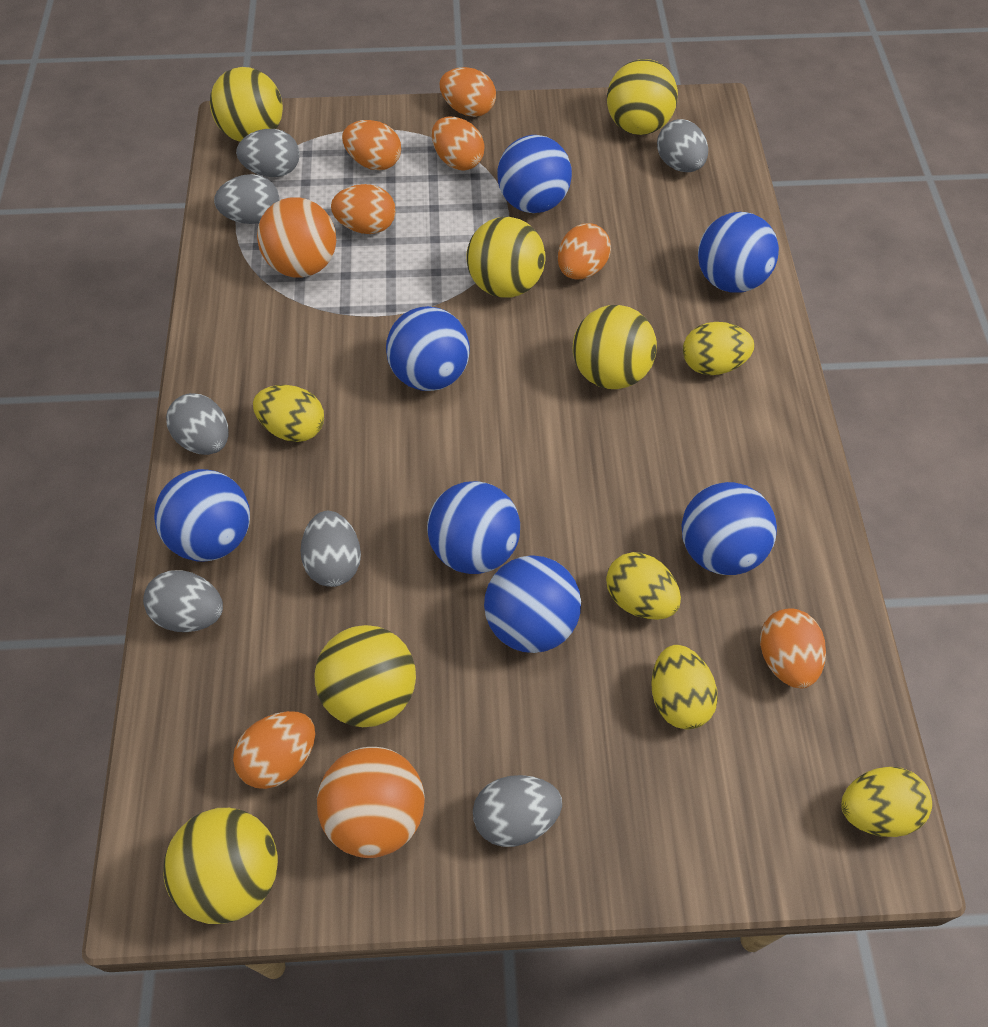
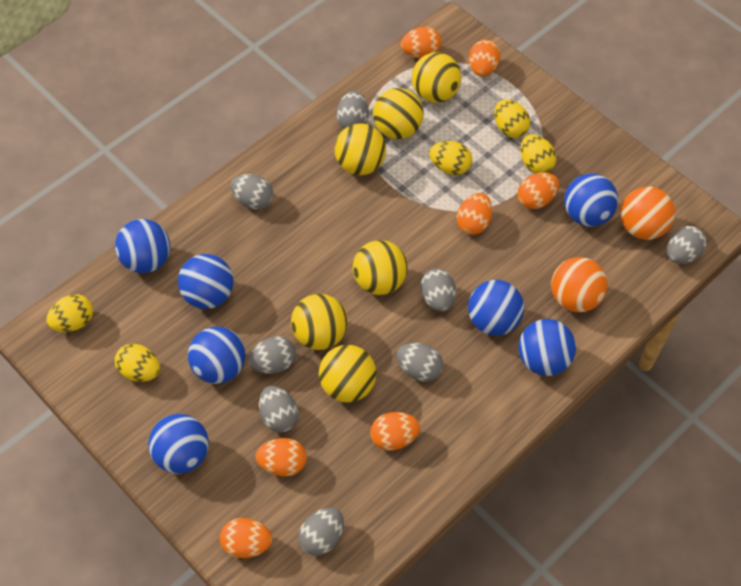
grey egg: 7 -> 8

